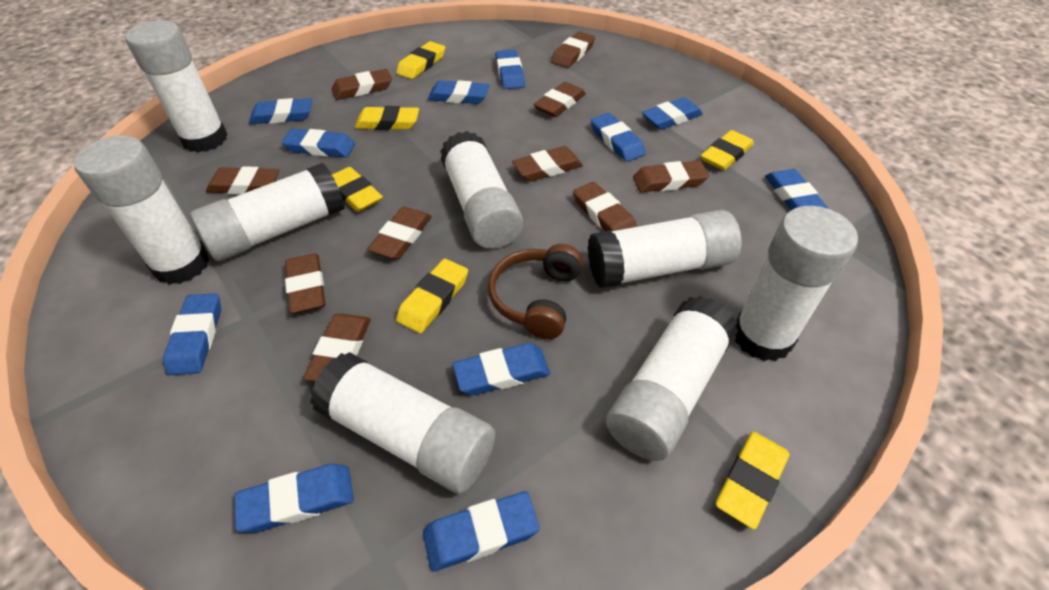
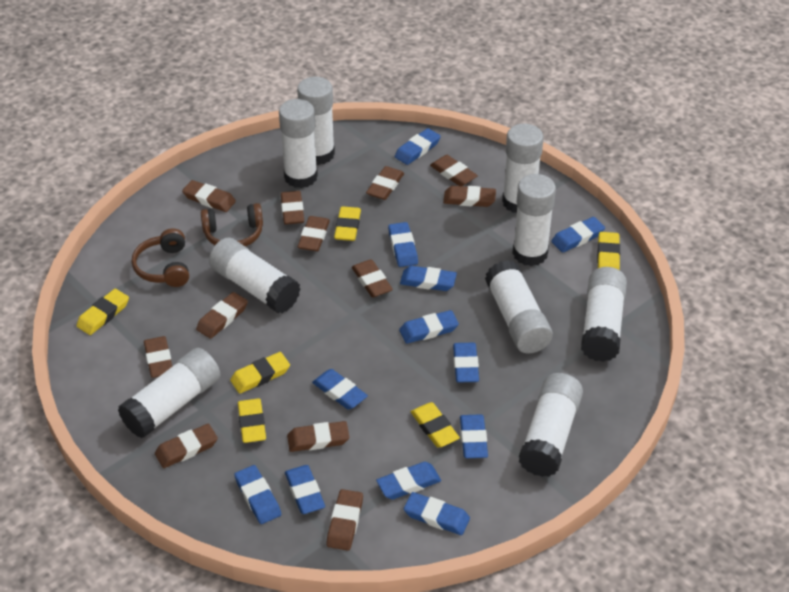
blue eraser: 11 -> 12
brown eraser: 10 -> 12
brown headphones: 1 -> 2
white glue stick: 8 -> 9

